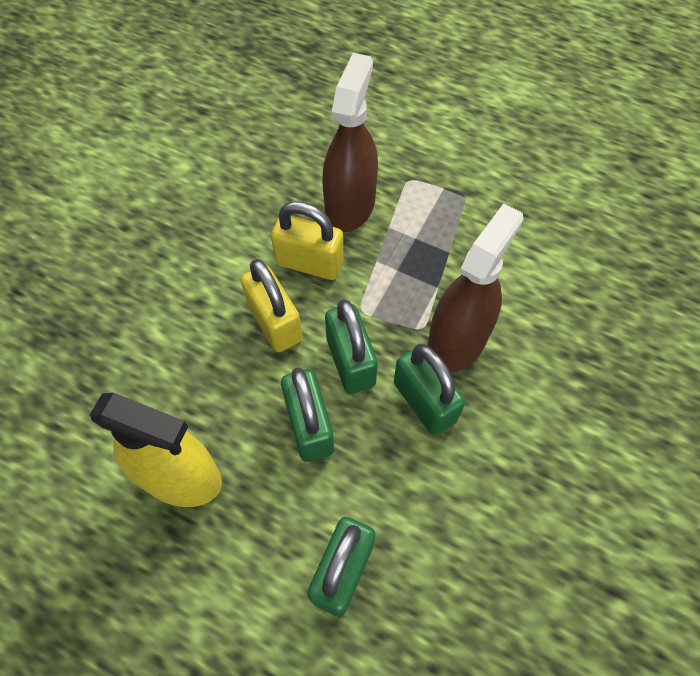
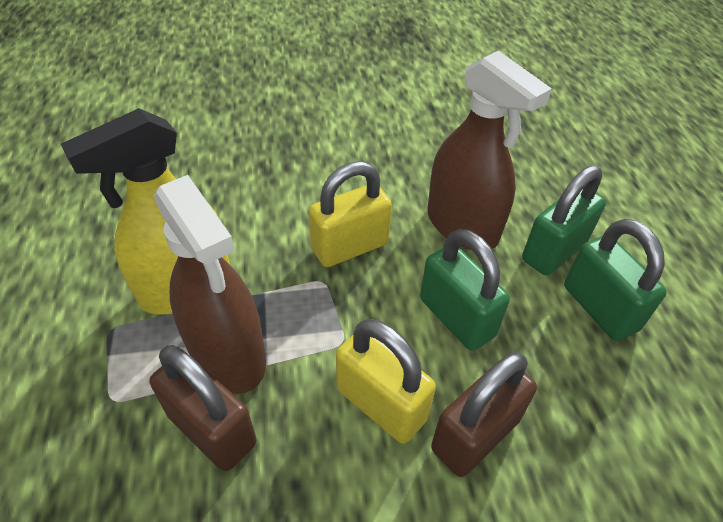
brown padlock: 0 -> 2
green padlock: 4 -> 3

